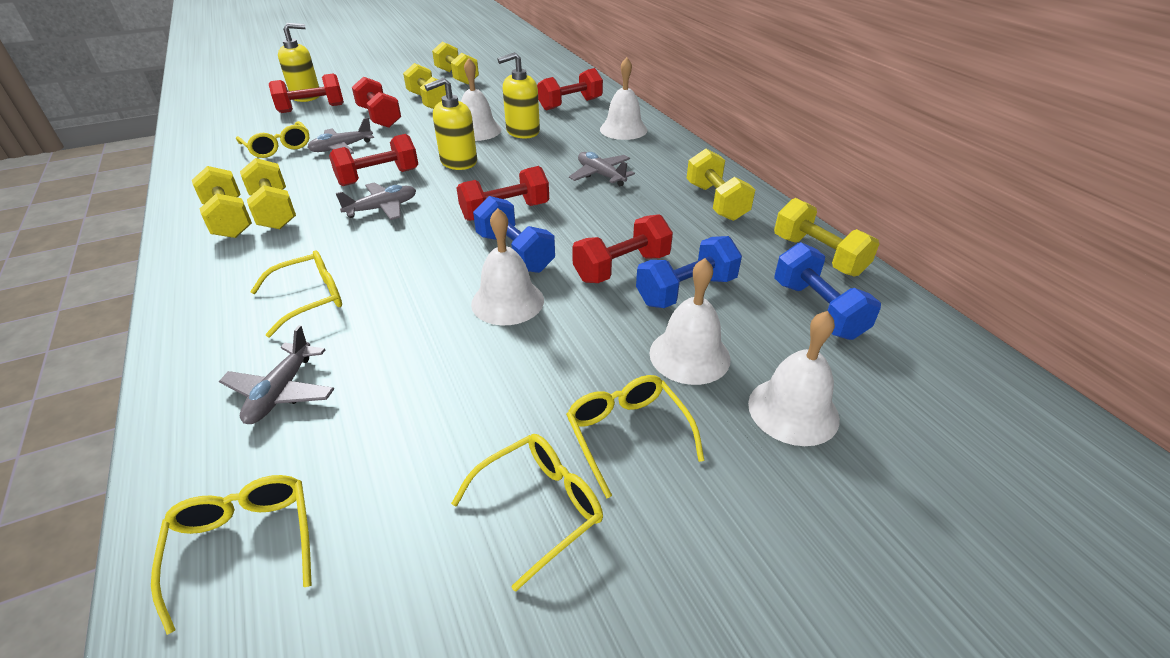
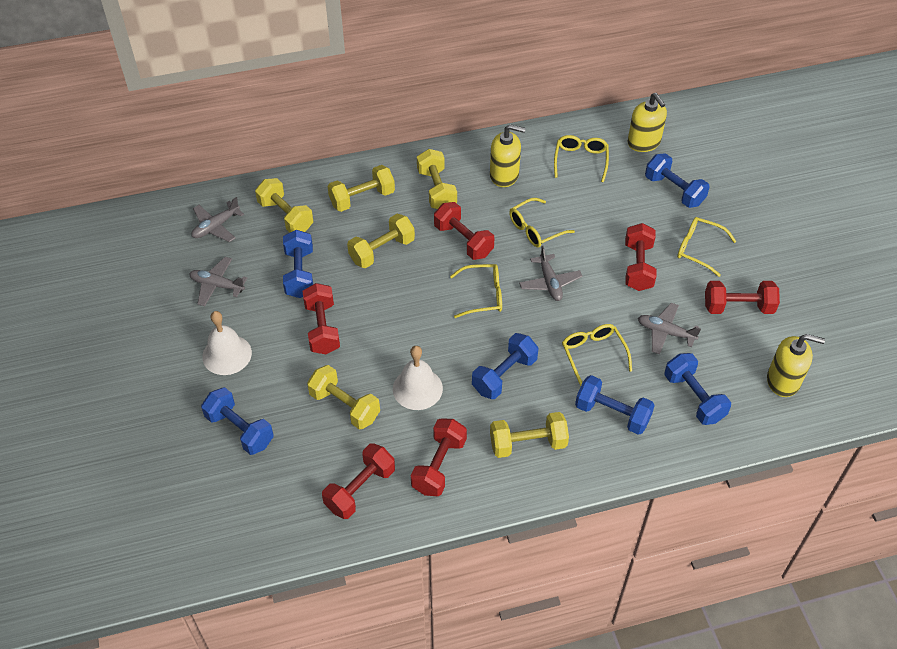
blue dumbbell: 3 -> 6
white bell: 5 -> 2

